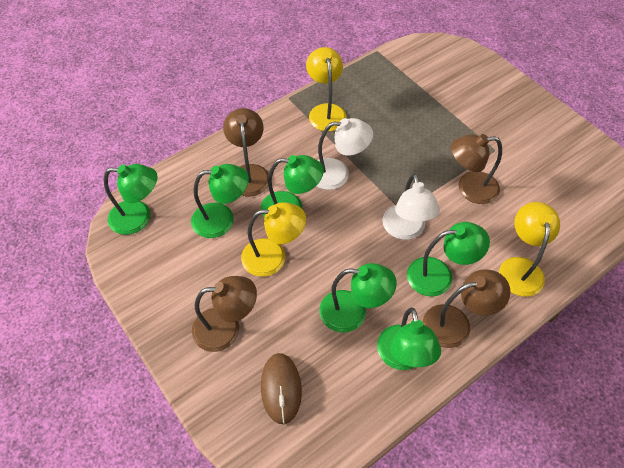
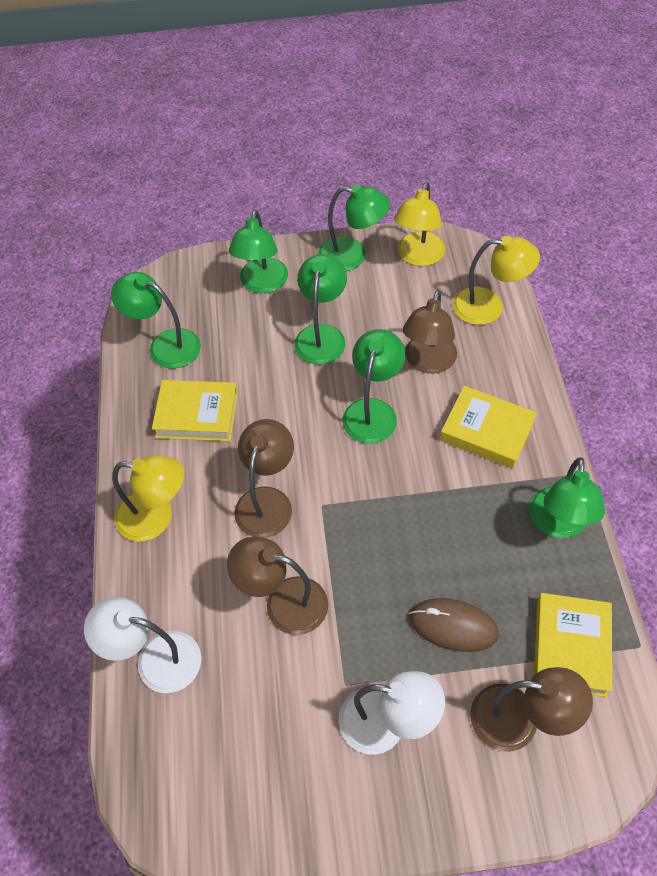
yellow book: 0 -> 3

